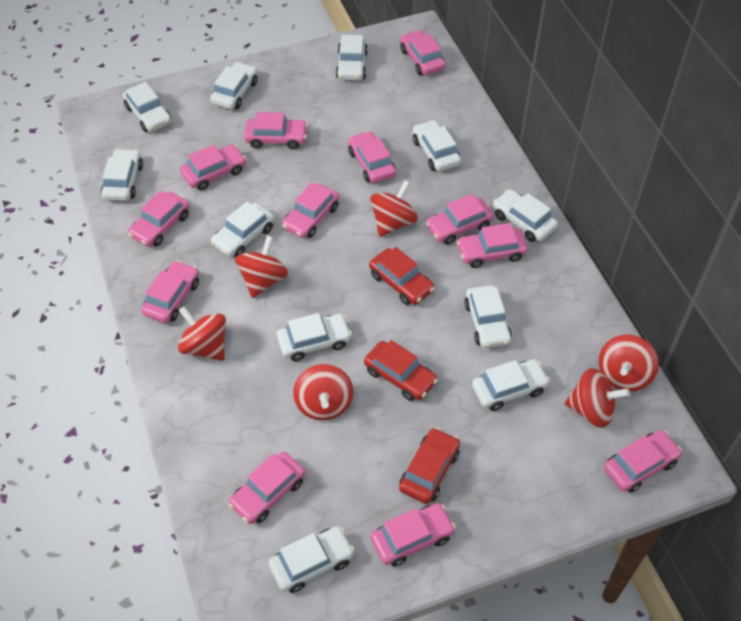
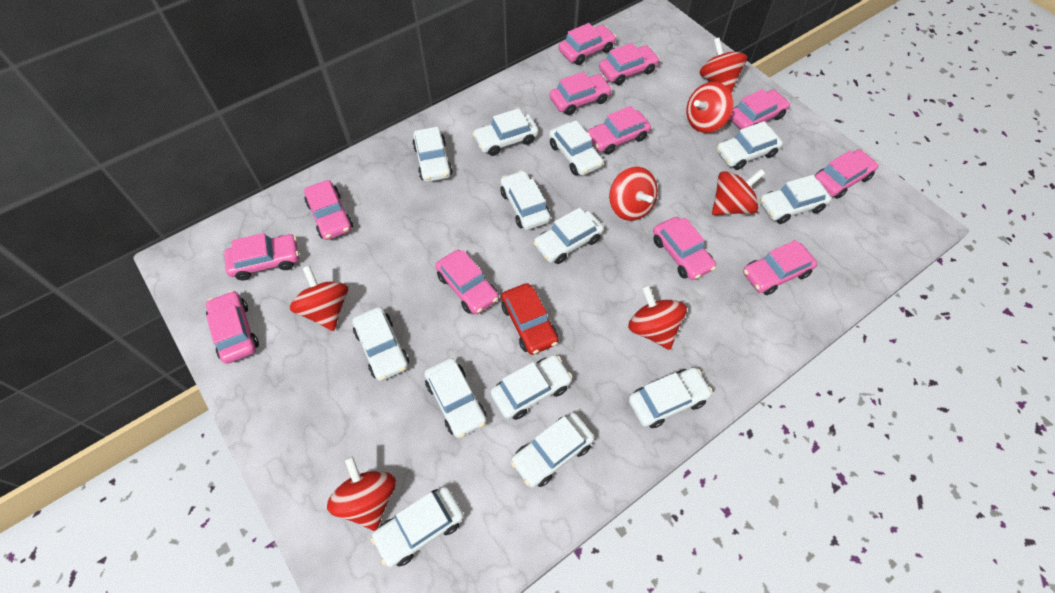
red car: 3 -> 1
red spinning top: 6 -> 7
white car: 11 -> 13

